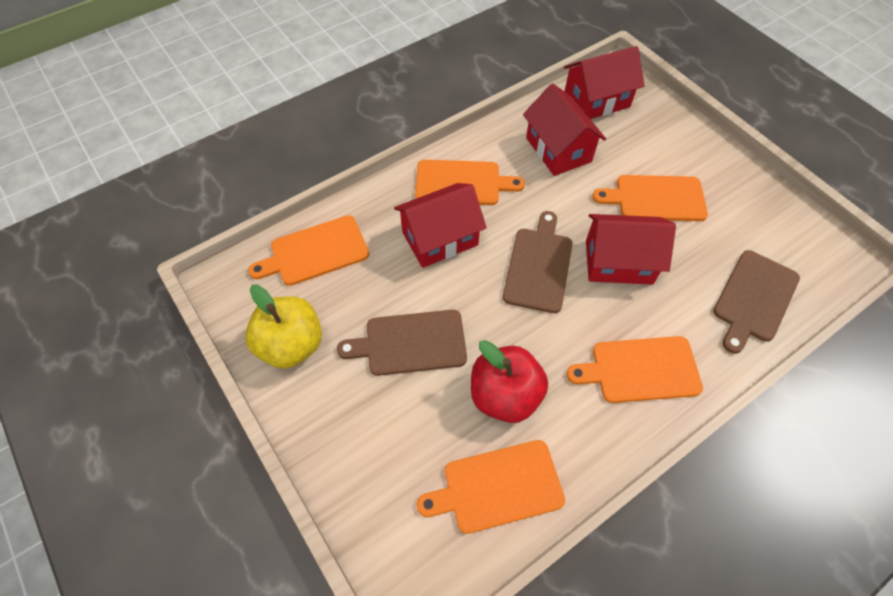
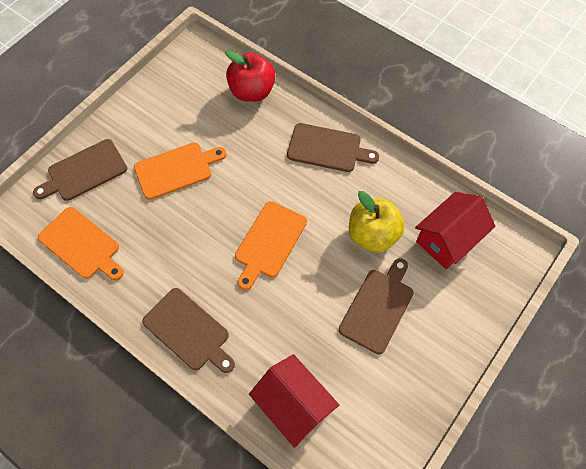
brown cutting board: 3 -> 4
orange cutting board: 5 -> 3
red house: 4 -> 2

